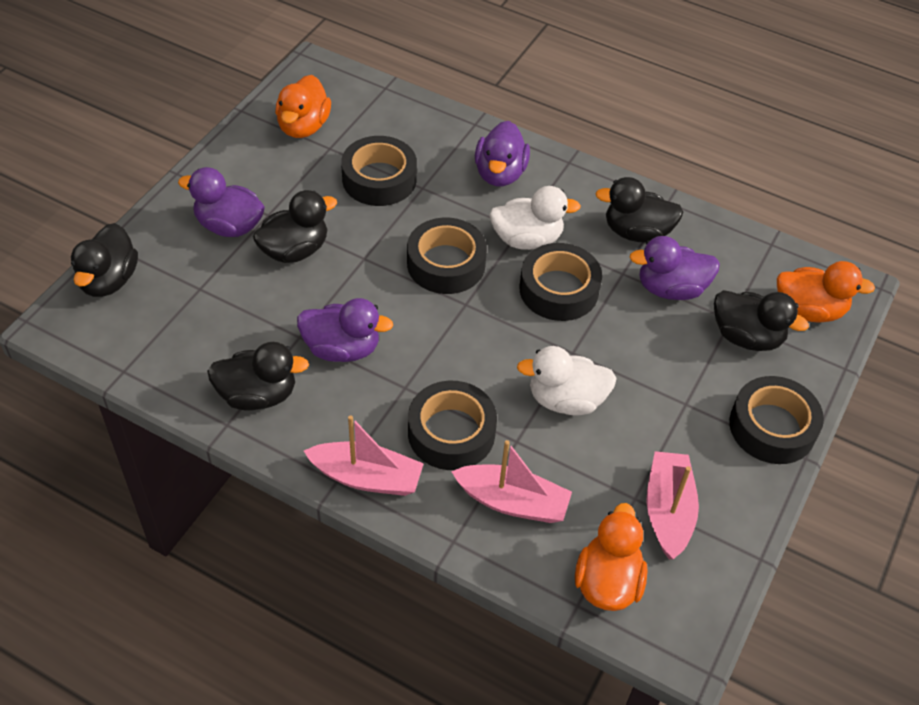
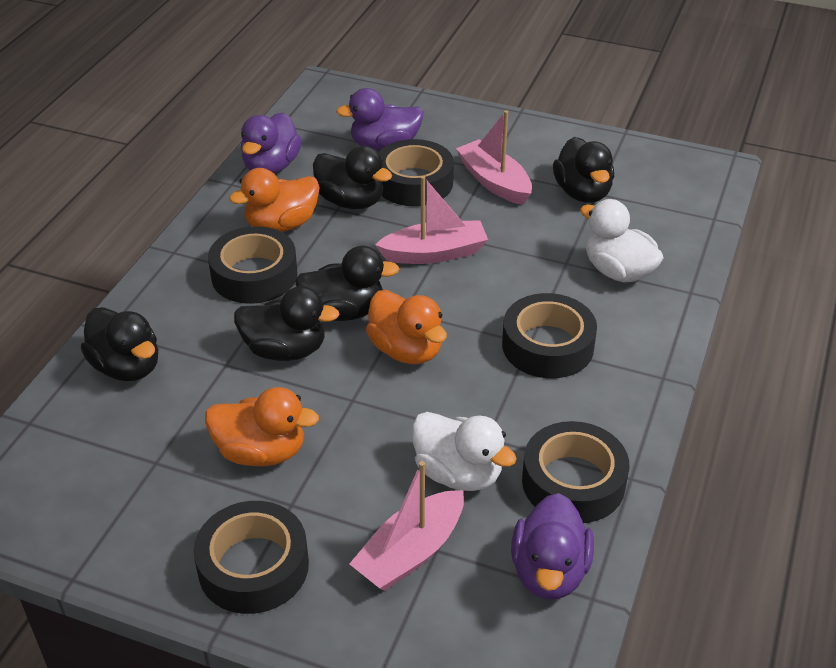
purple duck: 4 -> 3

